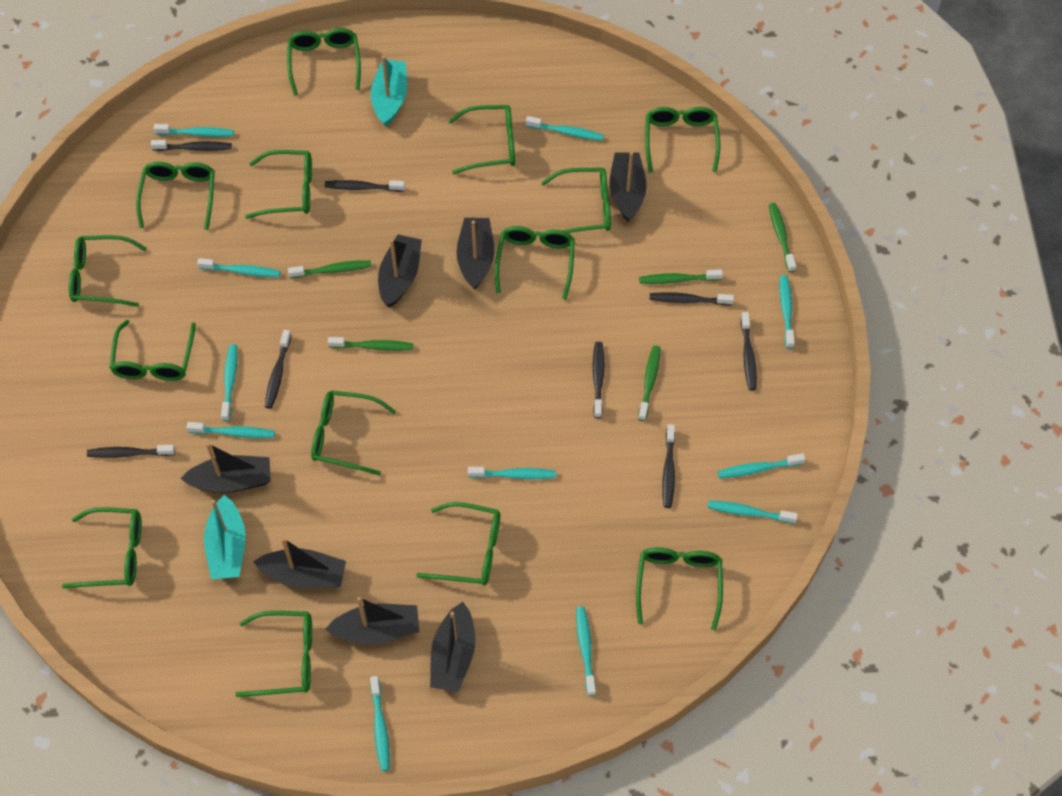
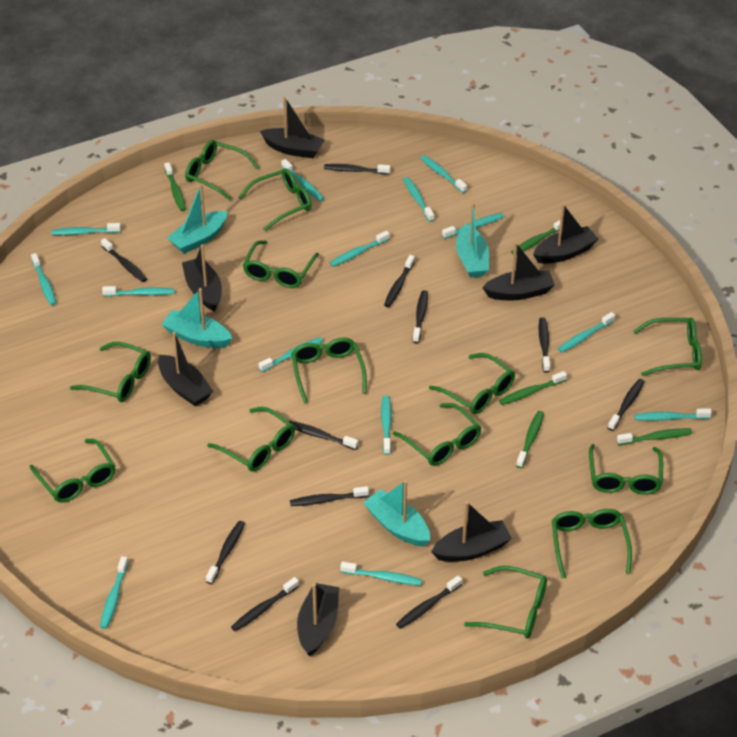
black toothbrush: 8 -> 11
green glasses: 14 -> 13
turquoise boat: 2 -> 4
turquoise toothbrush: 11 -> 14

